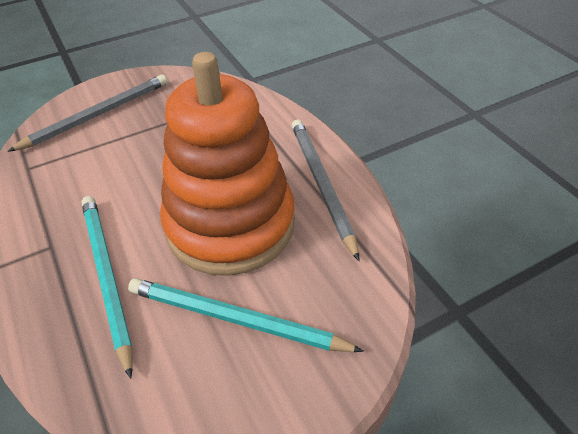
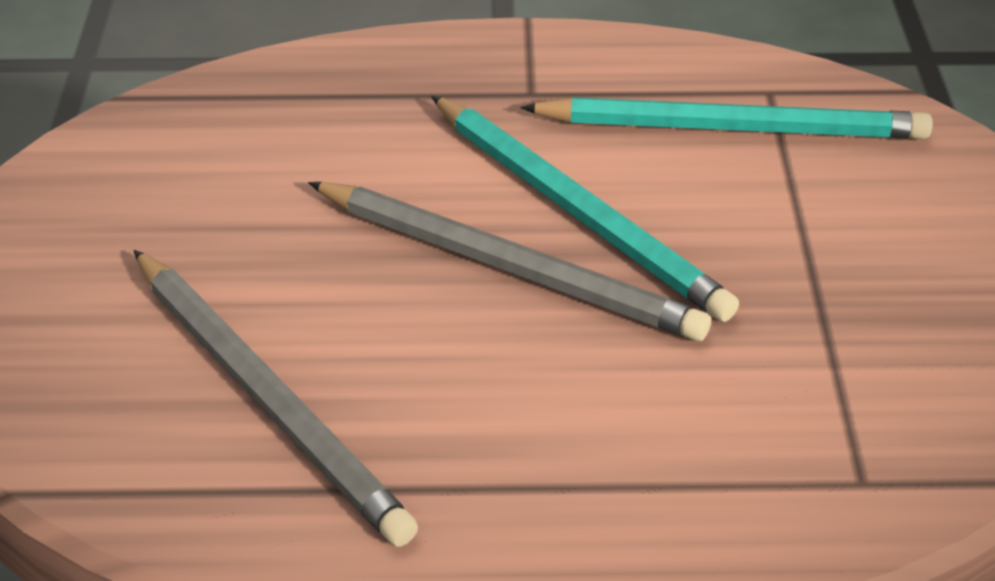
orange stacking toy: 1 -> 0

